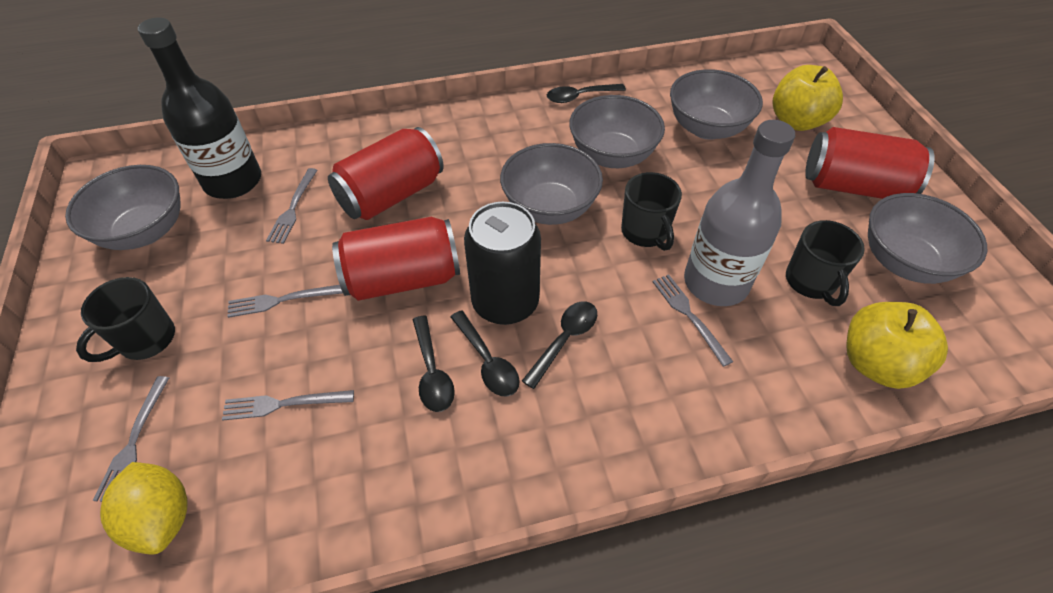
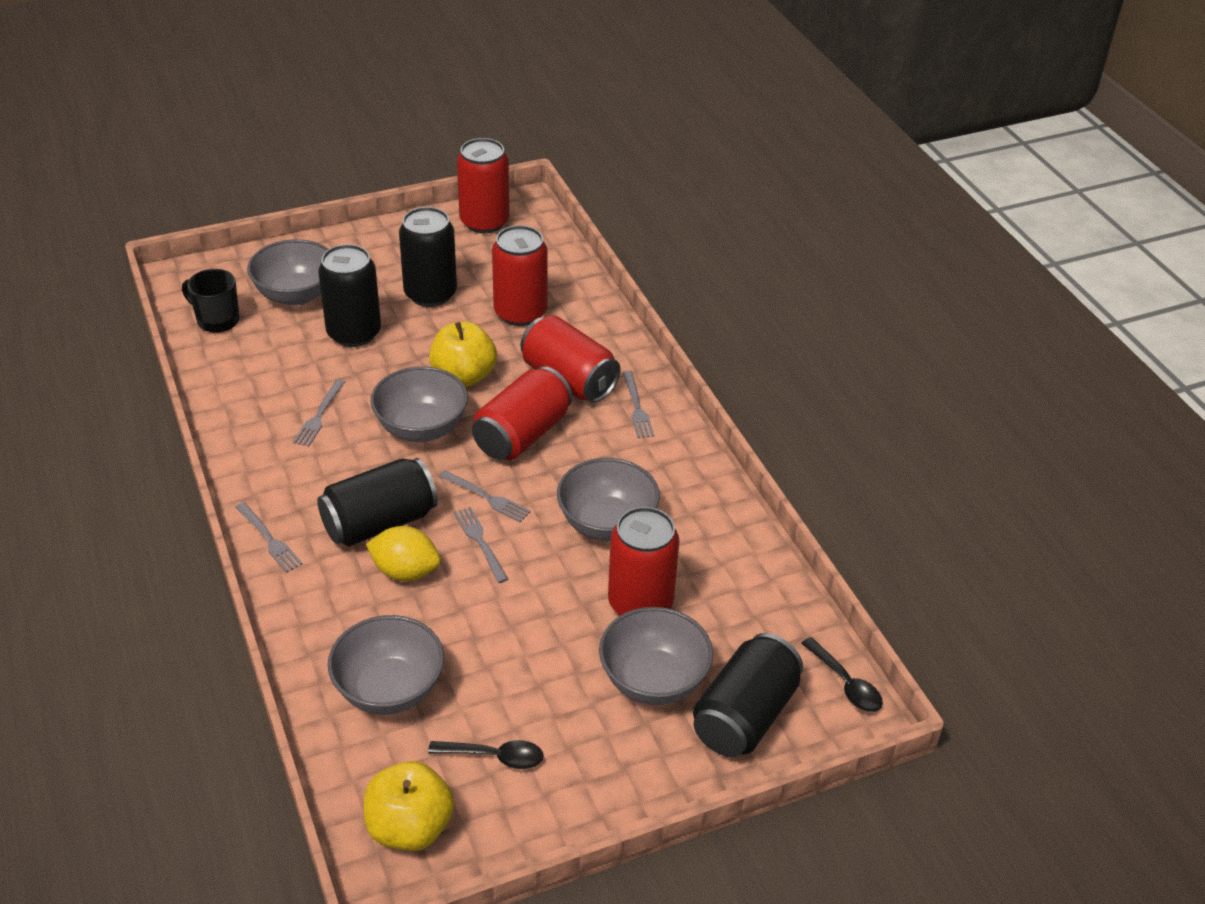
black bottle: 1 -> 0
black can: 1 -> 4
black mug: 3 -> 1
black spoon: 4 -> 2
grey bottle: 1 -> 0
red can: 3 -> 5

